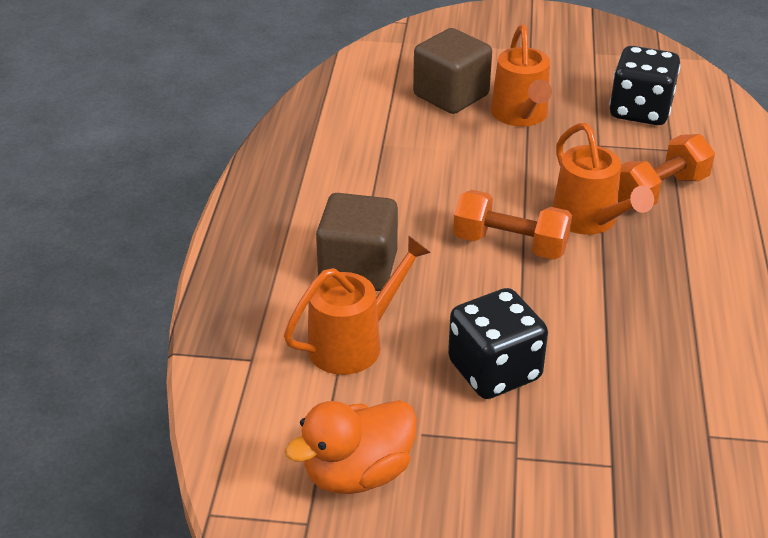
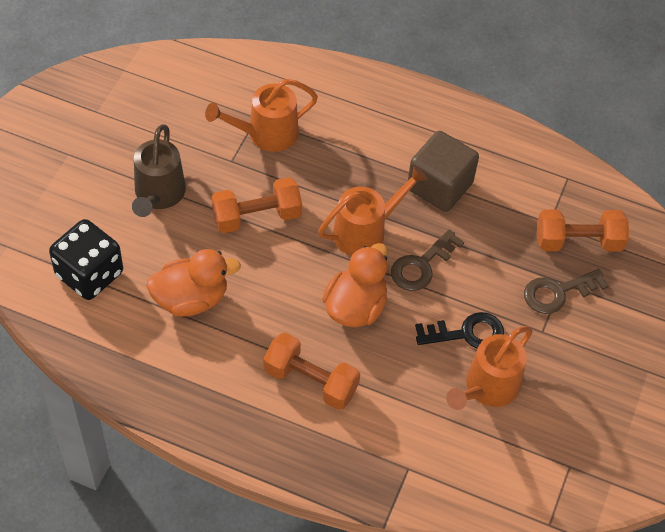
black dice: 2 -> 1
black key: 0 -> 1
brown cube: 2 -> 1
brown key: 0 -> 2
brown watering can: 0 -> 1
orange duck: 1 -> 2
orange dumbbell: 2 -> 3

